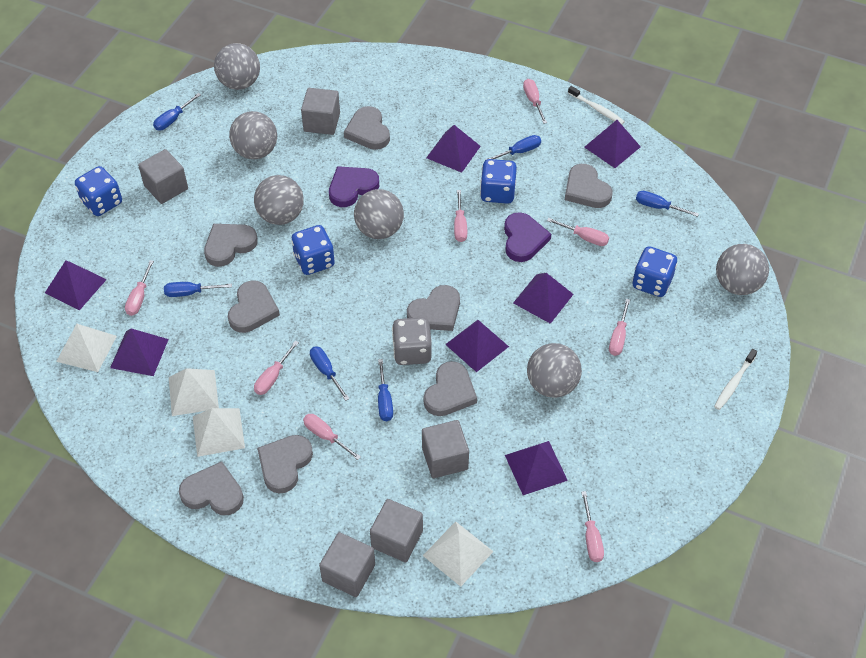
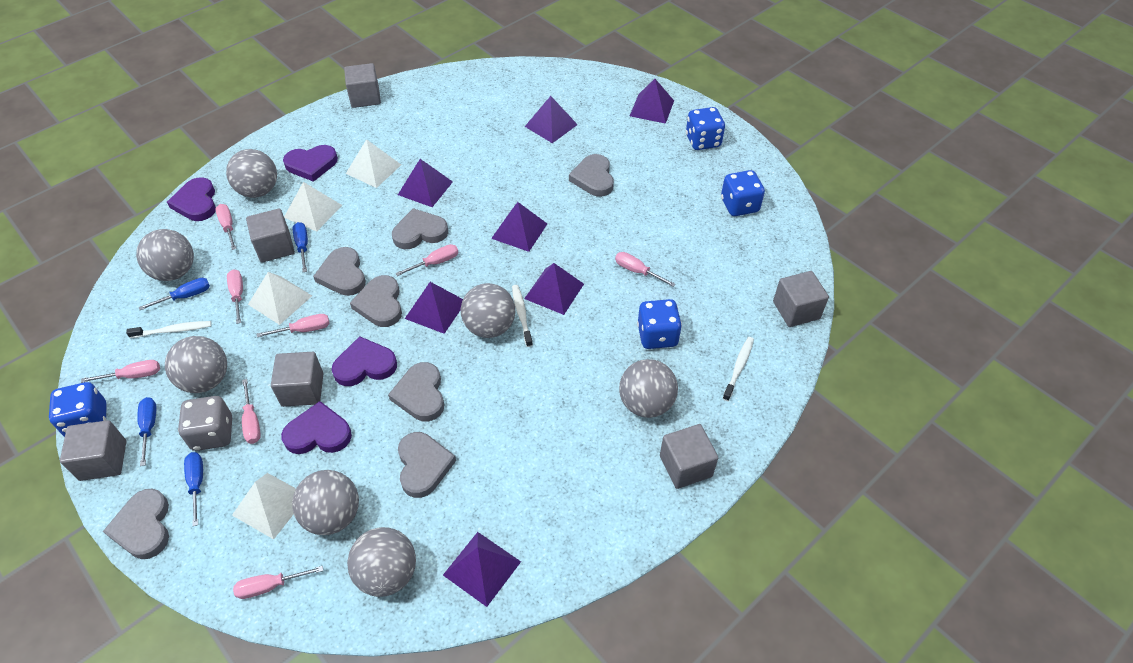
blue screwdriver: 6 -> 4
grey ball: 6 -> 7
grey cube: 5 -> 6
grey heart: 8 -> 7
purple heart: 2 -> 4
white toothbrush: 2 -> 3

